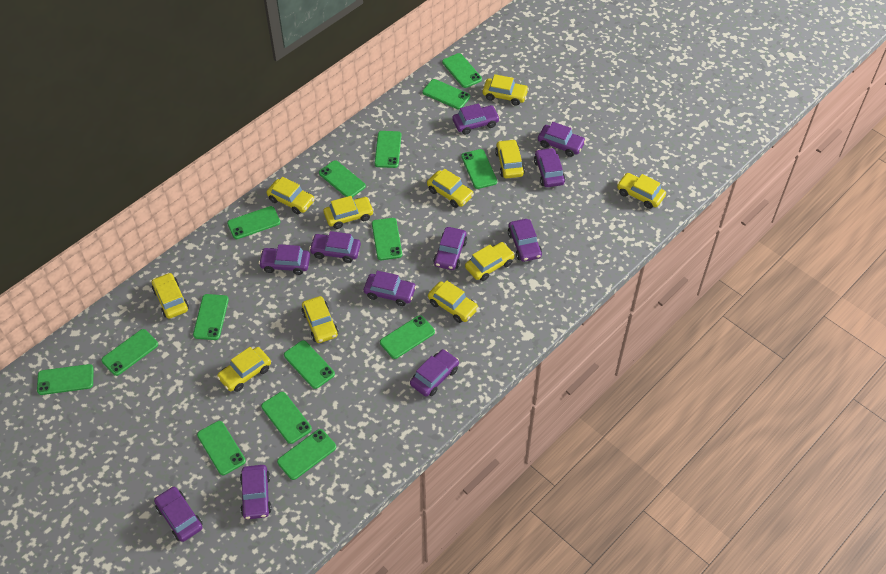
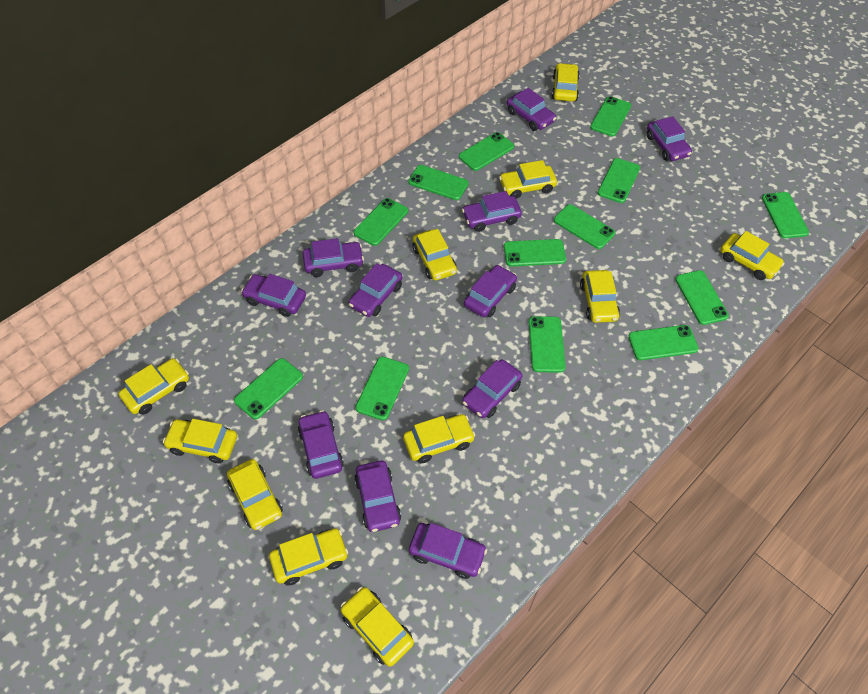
green phone: 15 -> 13

